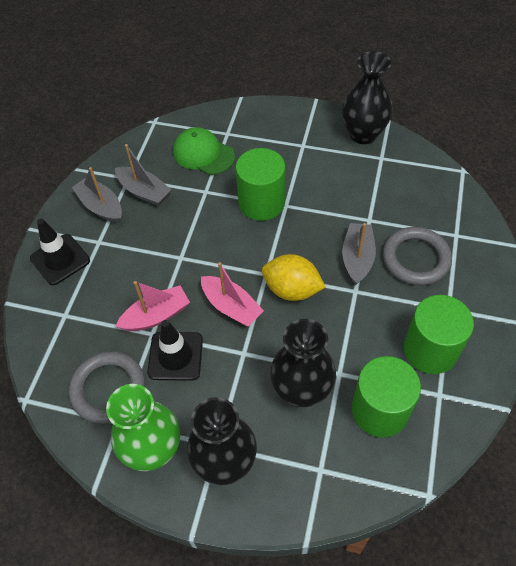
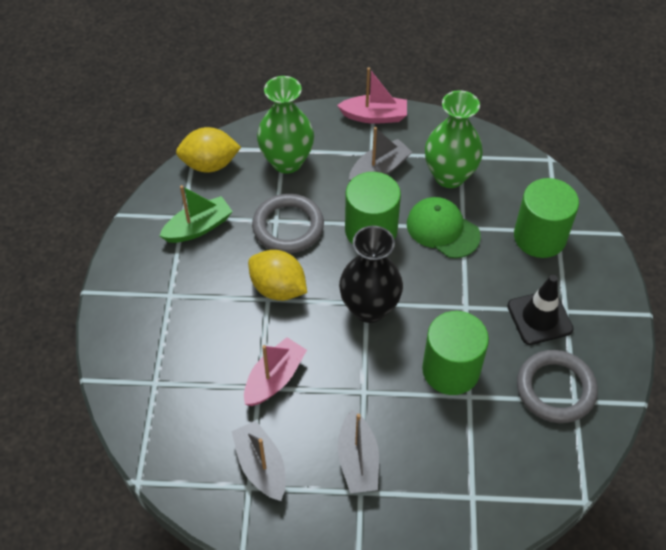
black traffic cone: 2 -> 1
black vase: 3 -> 1
green boat: 0 -> 1
green vase: 1 -> 2
yellow lemon: 1 -> 2

